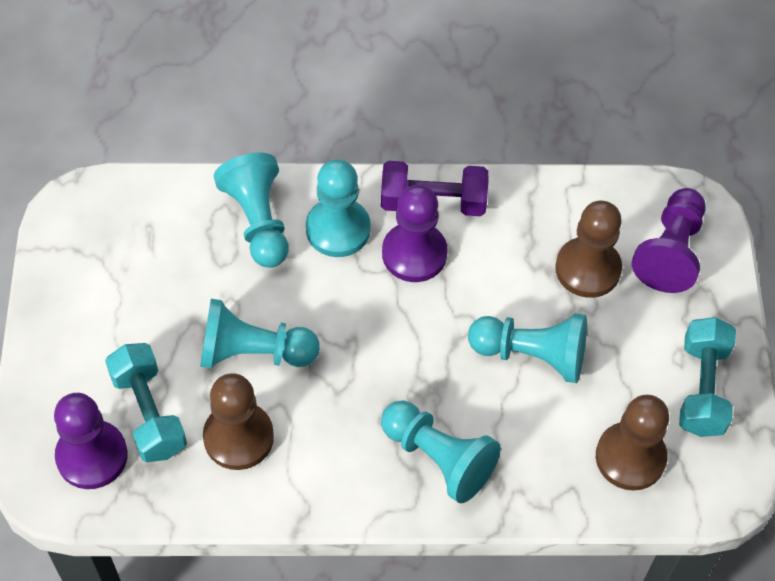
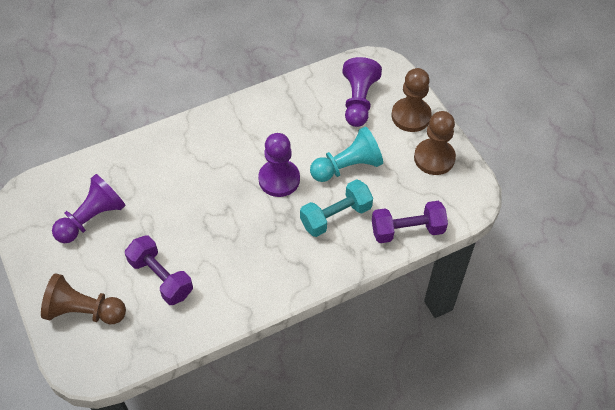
purple dumbbell: 1 -> 2
turquoise dumbbell: 2 -> 1
turquoise pawn: 5 -> 1

